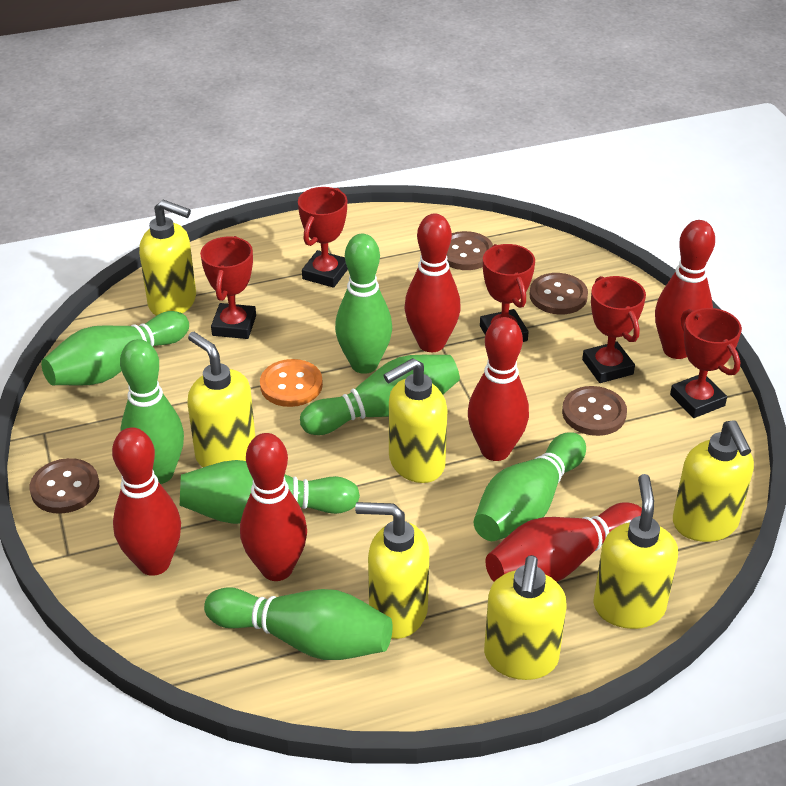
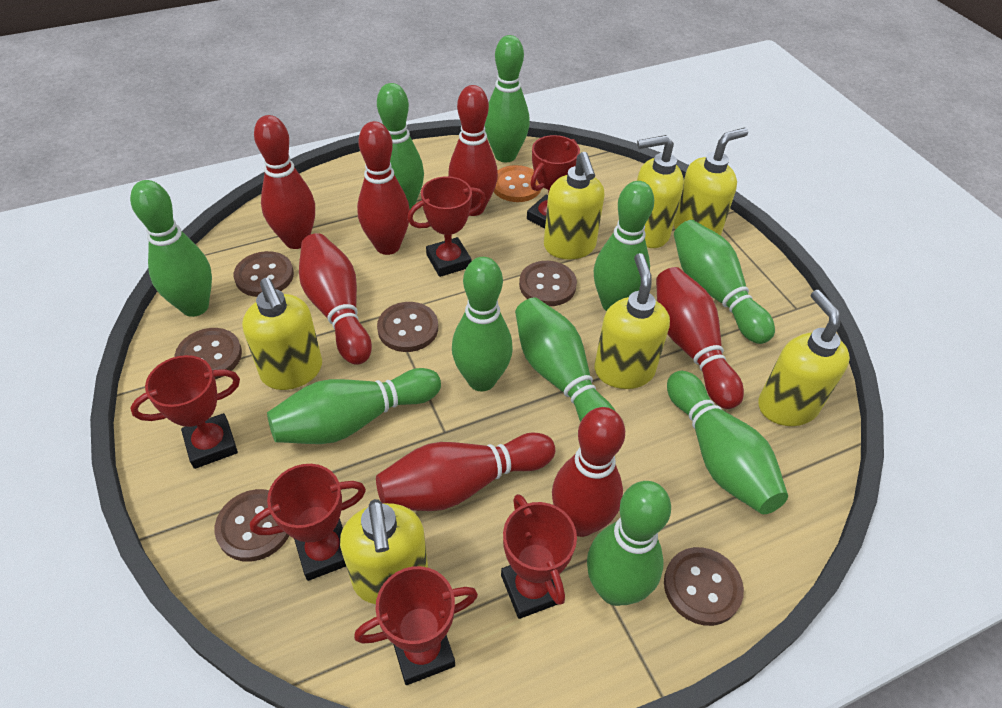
brown button: 4 -> 6
green bowling pin: 7 -> 10
red bowling pin: 6 -> 7
red trophy: 5 -> 6

